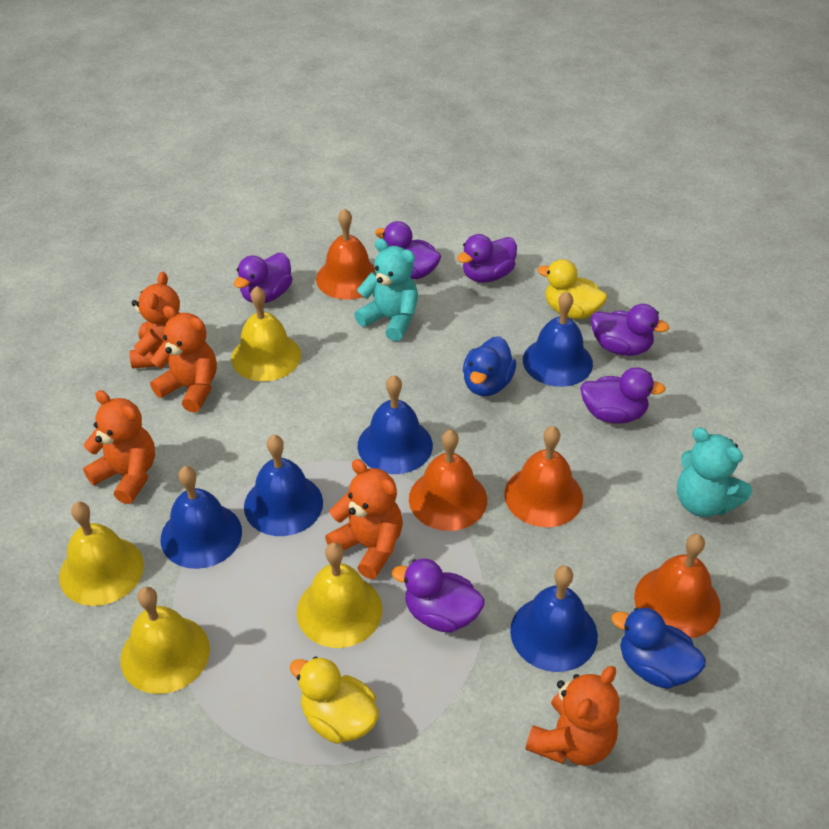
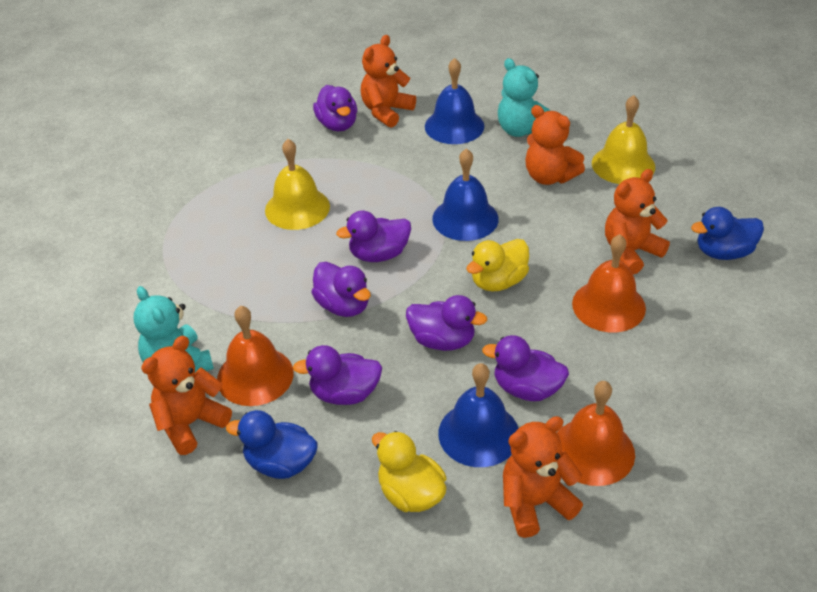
blue bell: 5 -> 3
orange bell: 4 -> 3
yellow bell: 4 -> 2

